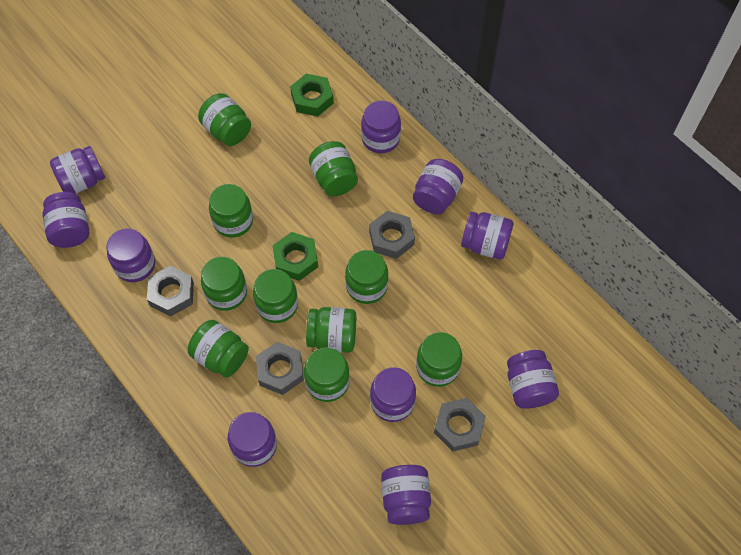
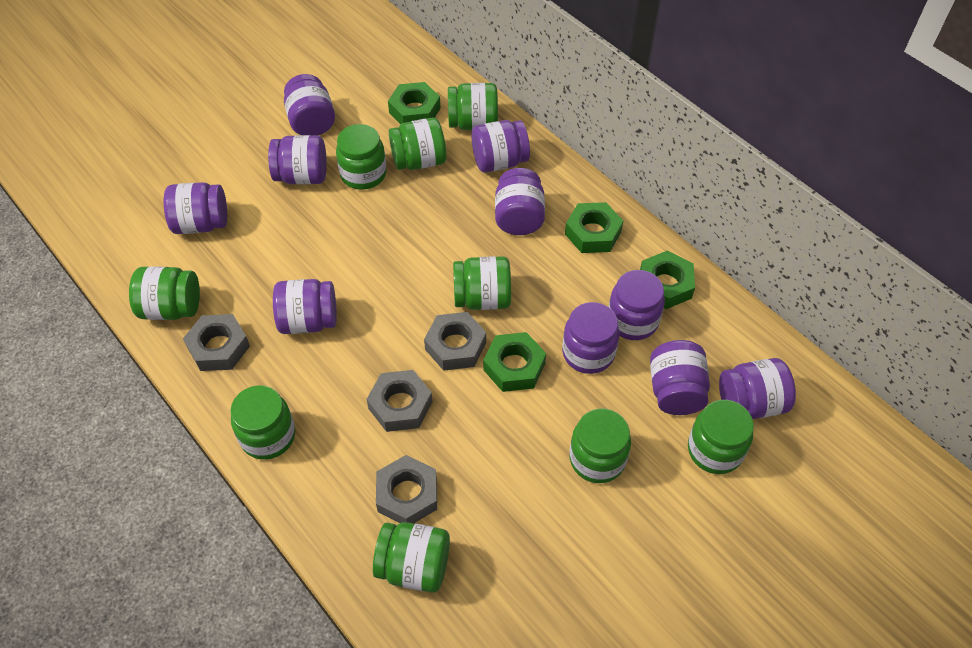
green jar: 10 -> 9
green nut: 2 -> 4

